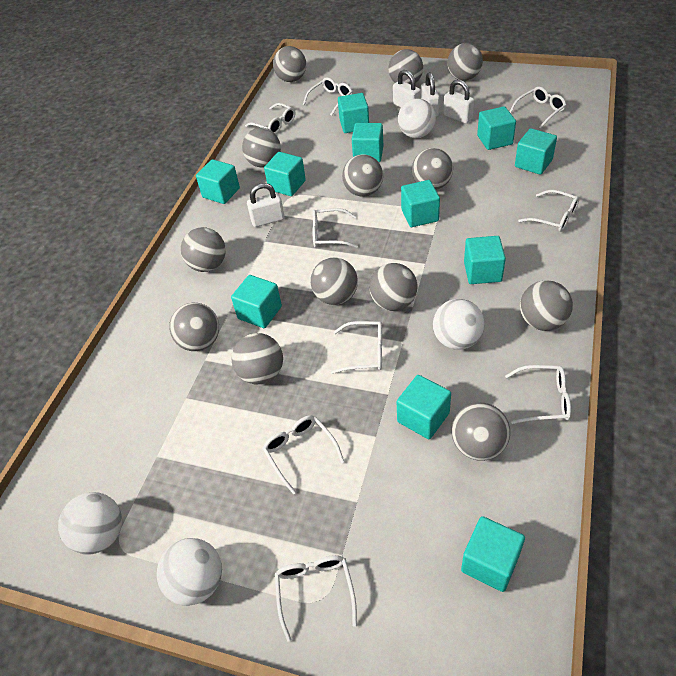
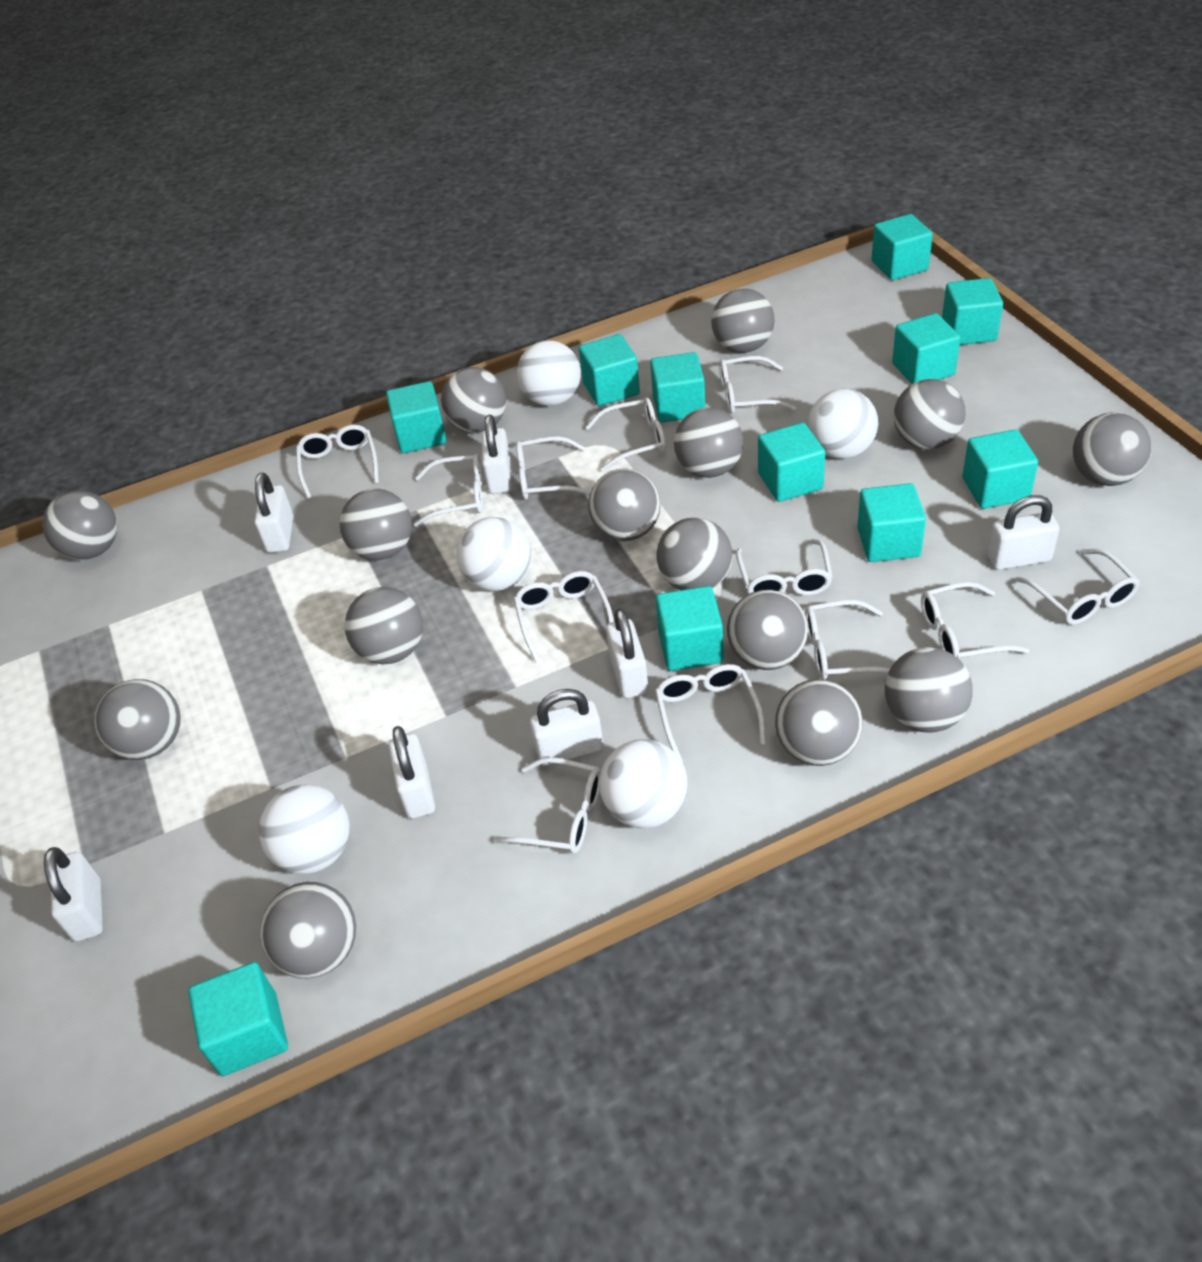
grey ball: 13 -> 15
white ball: 4 -> 5
white glasses: 9 -> 12
white padlock: 4 -> 7

